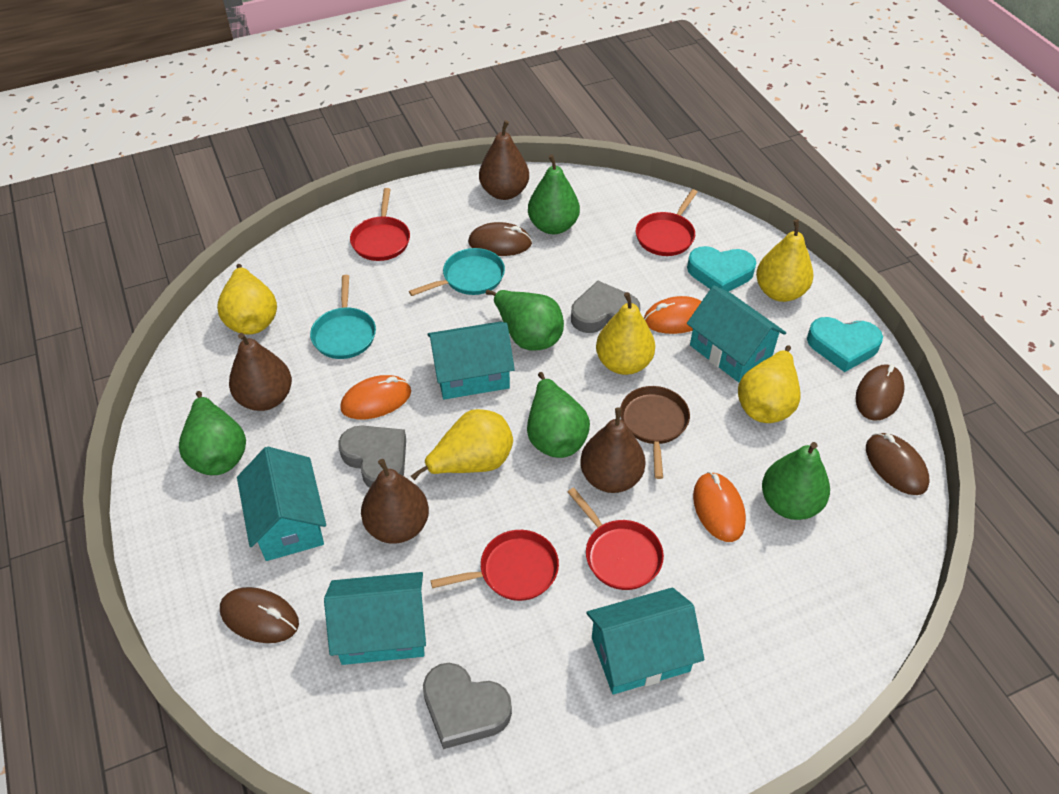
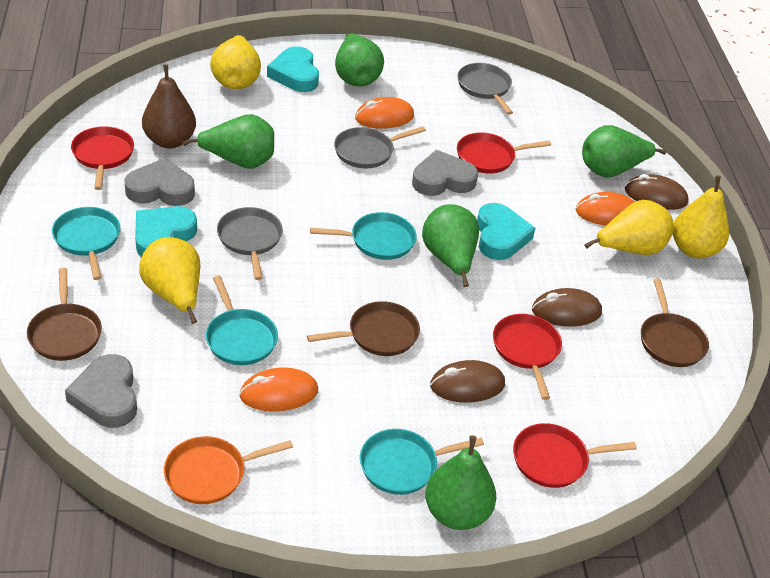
brown mouse: 4 -> 3
brown pan: 1 -> 3
brown pear: 4 -> 1
grey pan: 0 -> 3
orange pan: 0 -> 1
turquoise heart: 2 -> 3
turquoise house: 5 -> 0
turquoise pan: 2 -> 4
yellow pear: 5 -> 4

